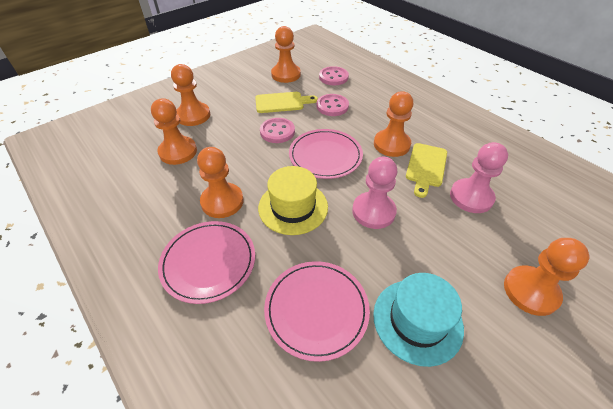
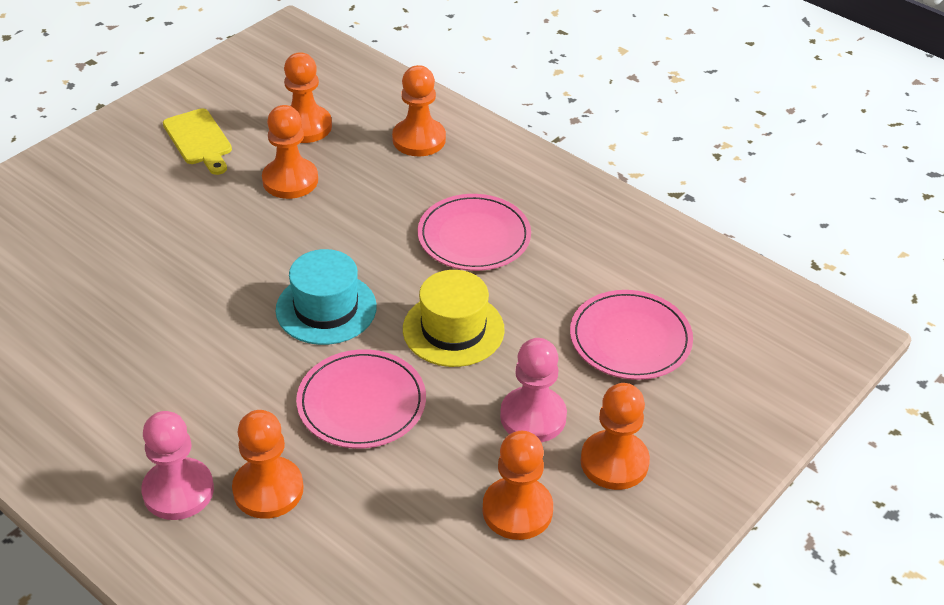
pink button: 3 -> 0
yellow cutting board: 2 -> 1

